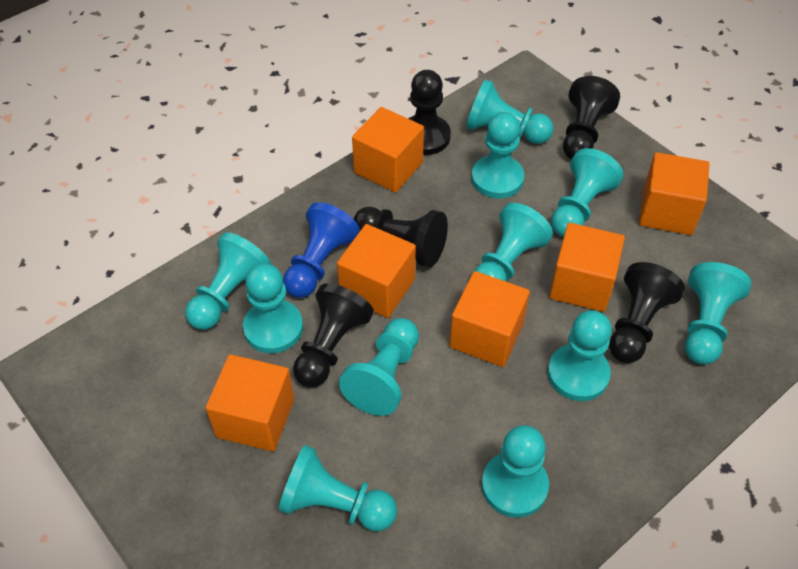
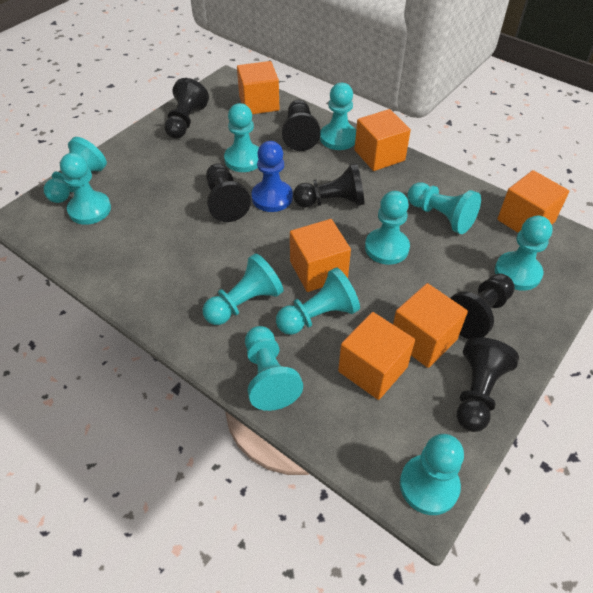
black pawn: 5 -> 6

